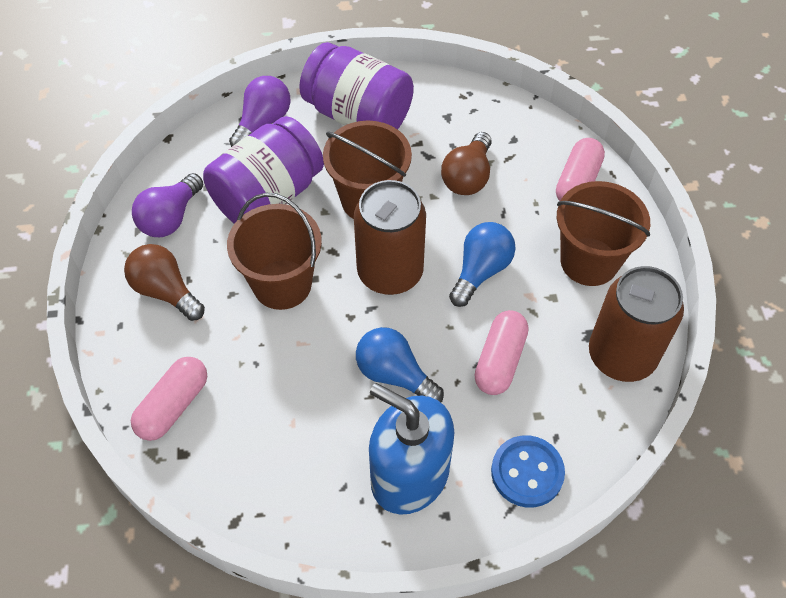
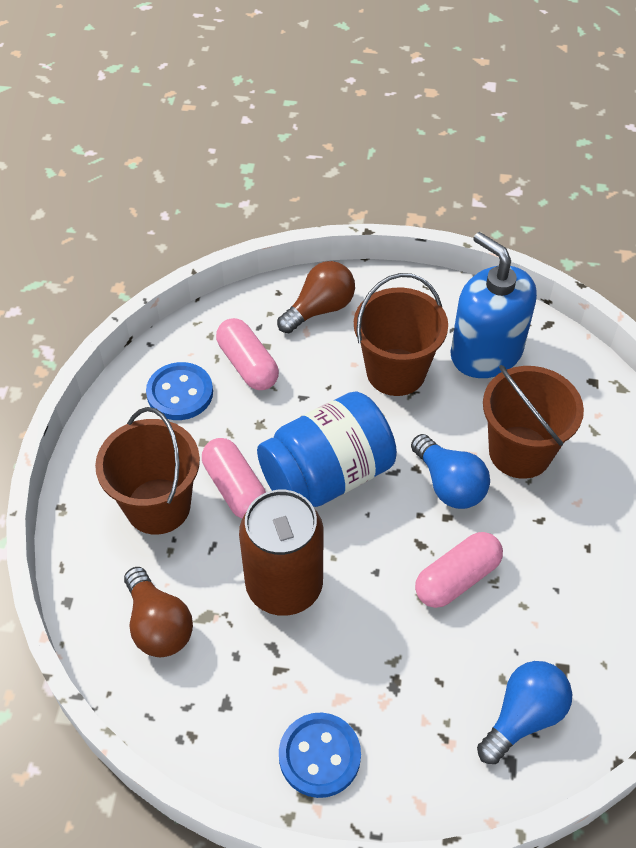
blue button: 1 -> 2
blue jar: 0 -> 1
brown can: 2 -> 1
purple jar: 2 -> 0
purple light bulb: 2 -> 0

